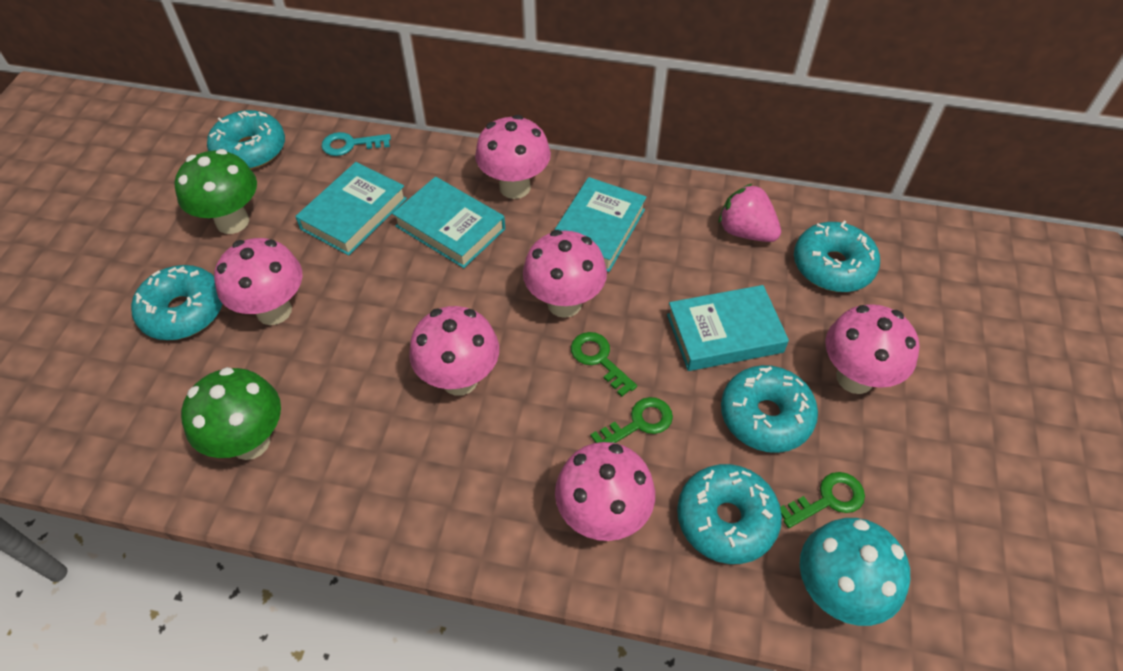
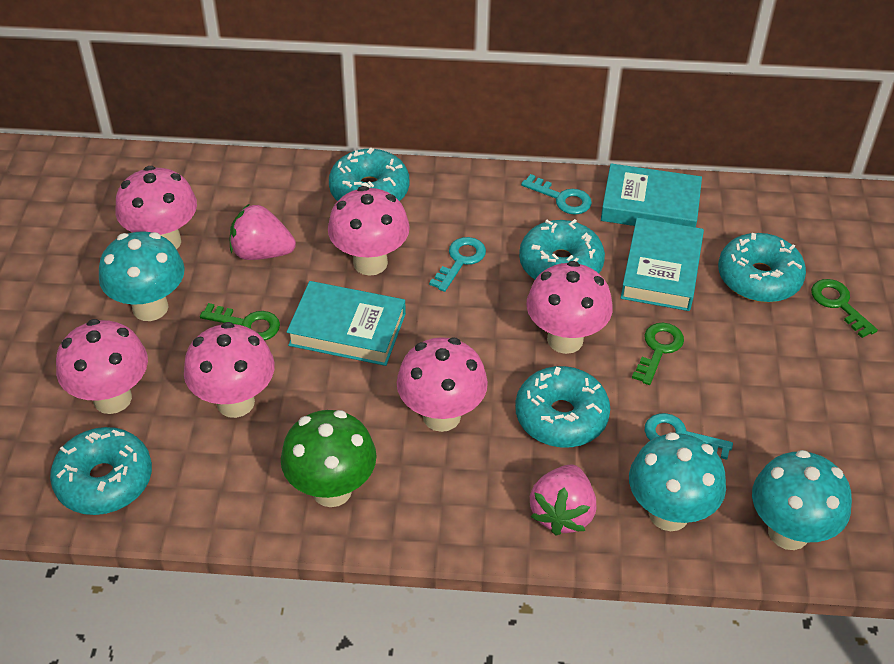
green mushroom: 2 -> 1
pink strawberry: 1 -> 2
turquoise book: 4 -> 3
turquoise key: 1 -> 3
turquoise mushroom: 1 -> 3

